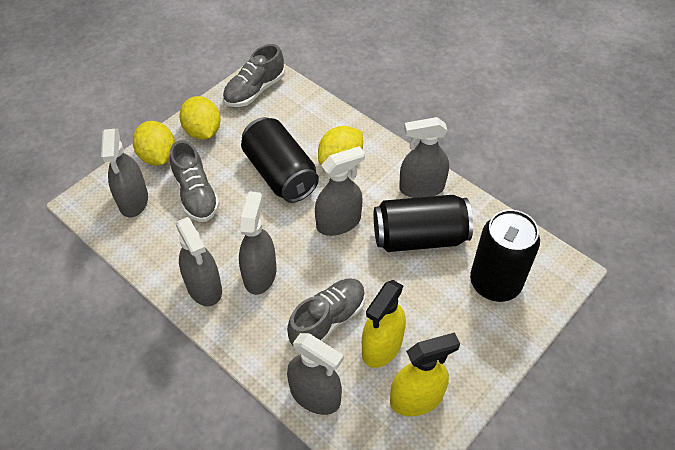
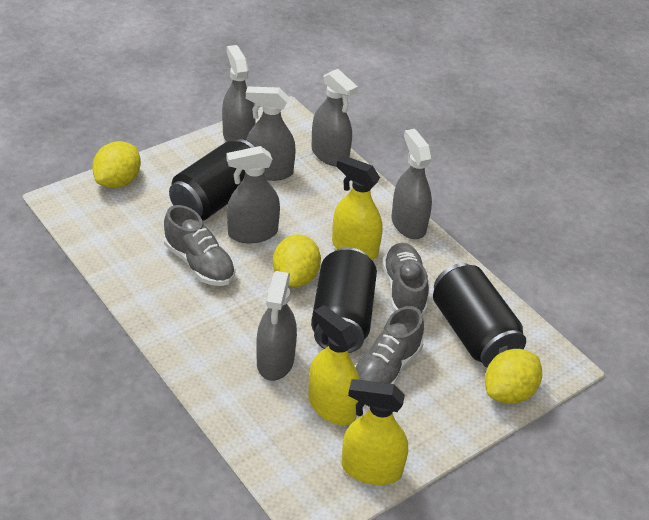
yellow spray bottle: 2 -> 3

